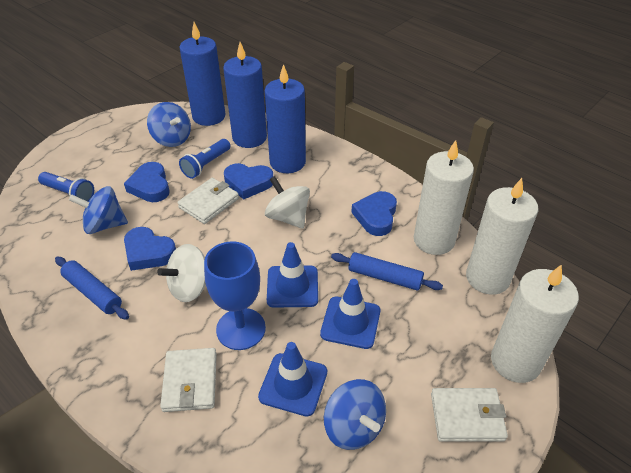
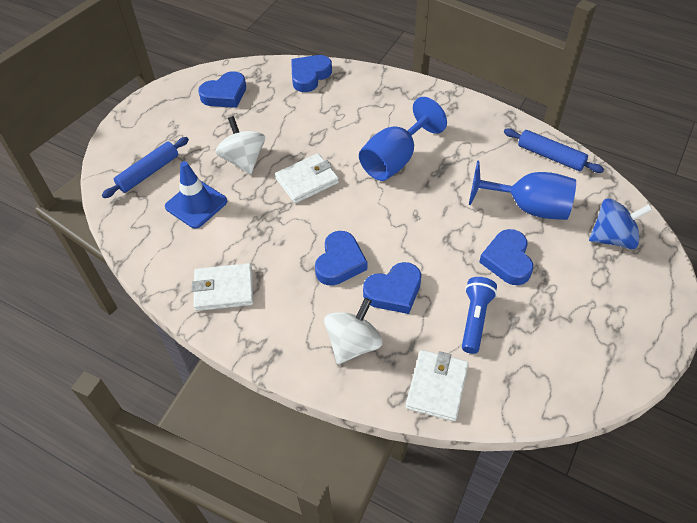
blue candle: 3 -> 0
blue flashlight: 2 -> 1
blue goblet: 1 -> 2
blue heart: 4 -> 5
blue spinning top: 3 -> 1
blue traffic cone: 3 -> 1
white candle: 3 -> 0

